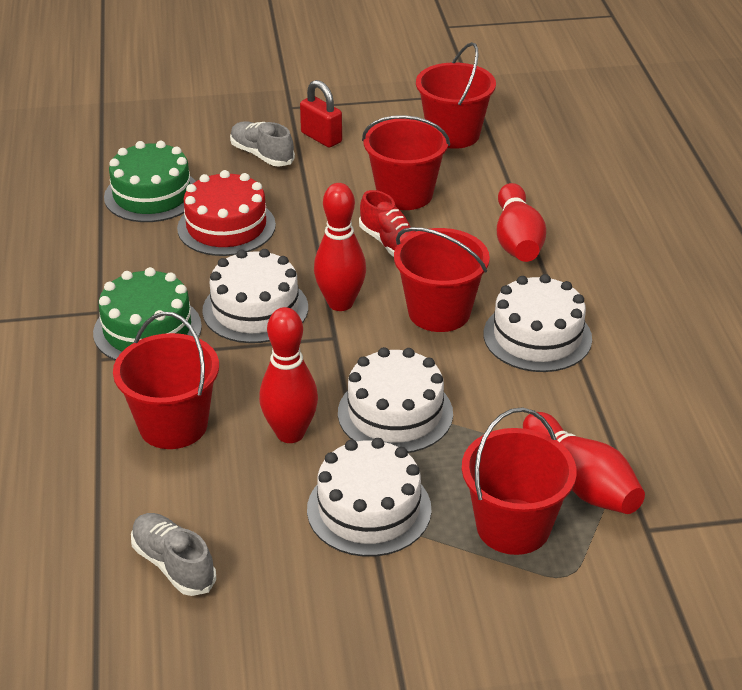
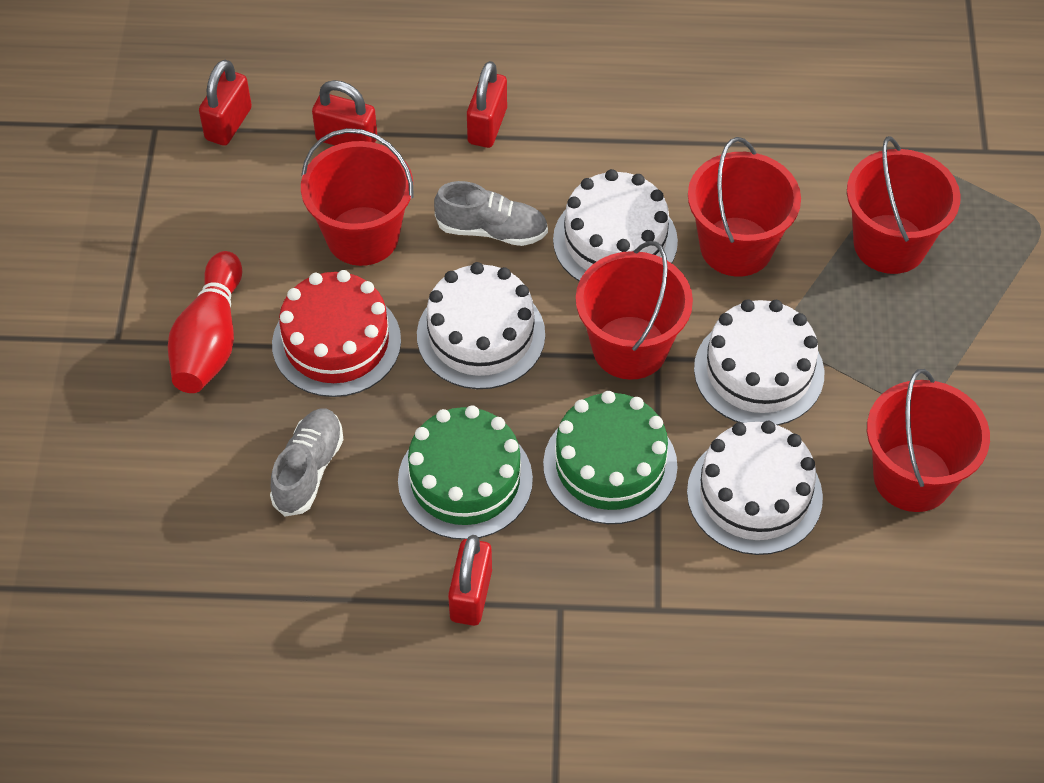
red bowling pin: 4 -> 1
red padlock: 1 -> 4
red shoe: 1 -> 0

